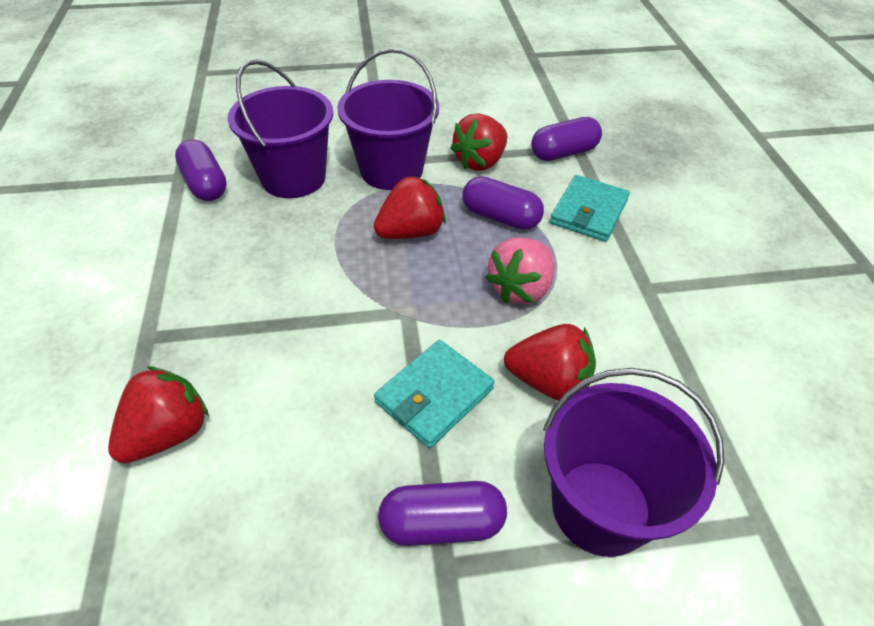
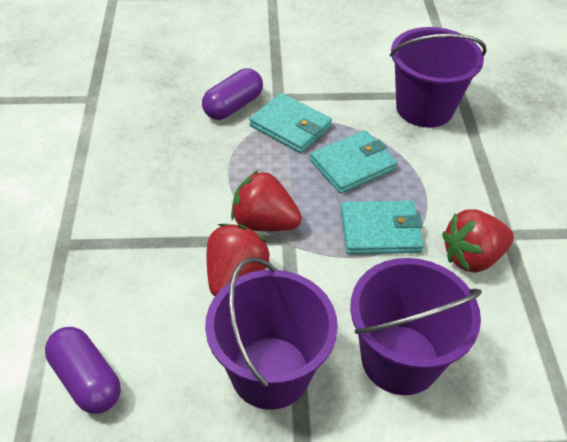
pink strawberry: 1 -> 0
purple capsule: 4 -> 2
red strawberry: 4 -> 3
turquoise wallet: 2 -> 3

